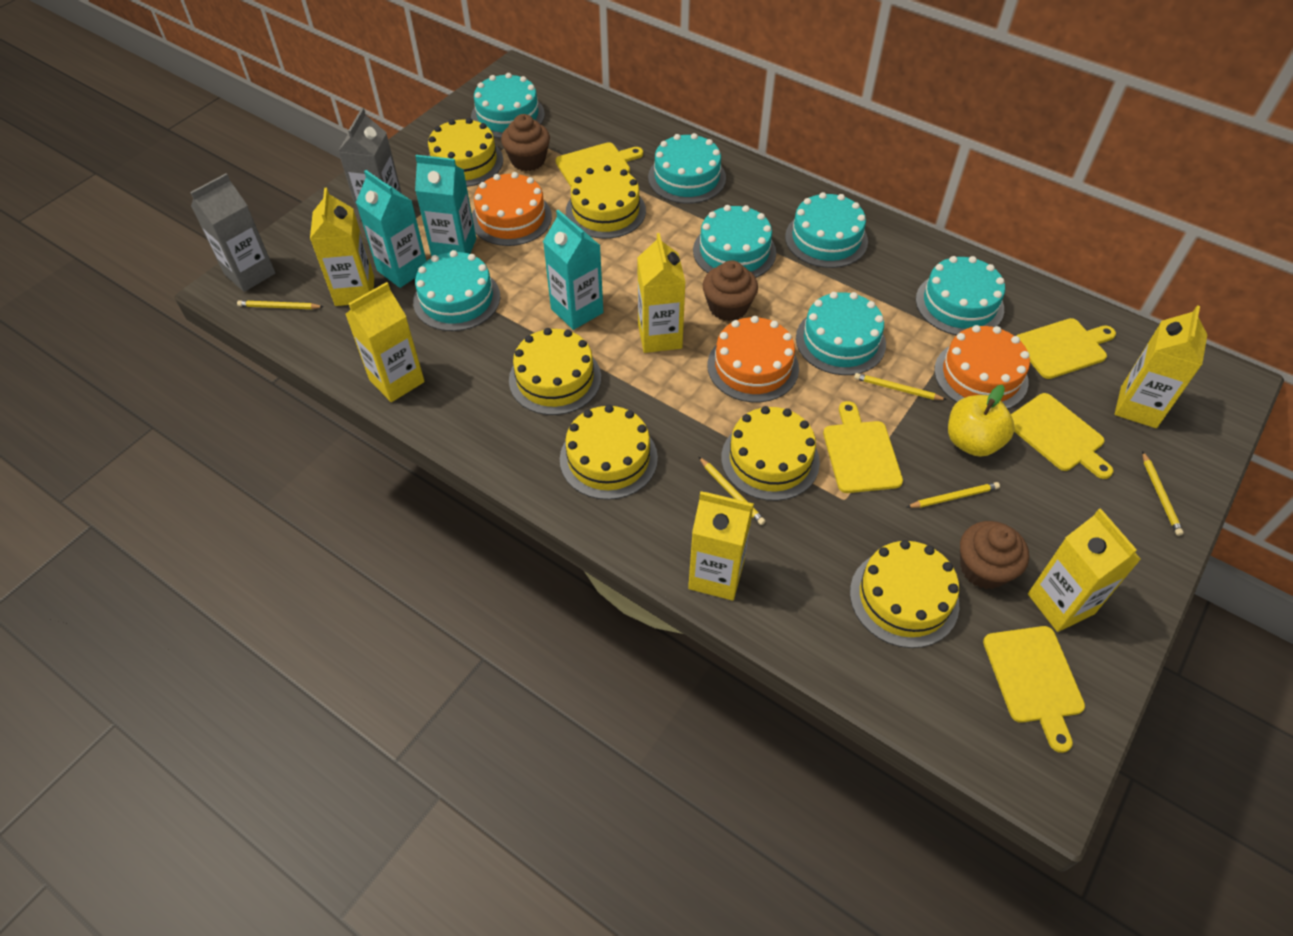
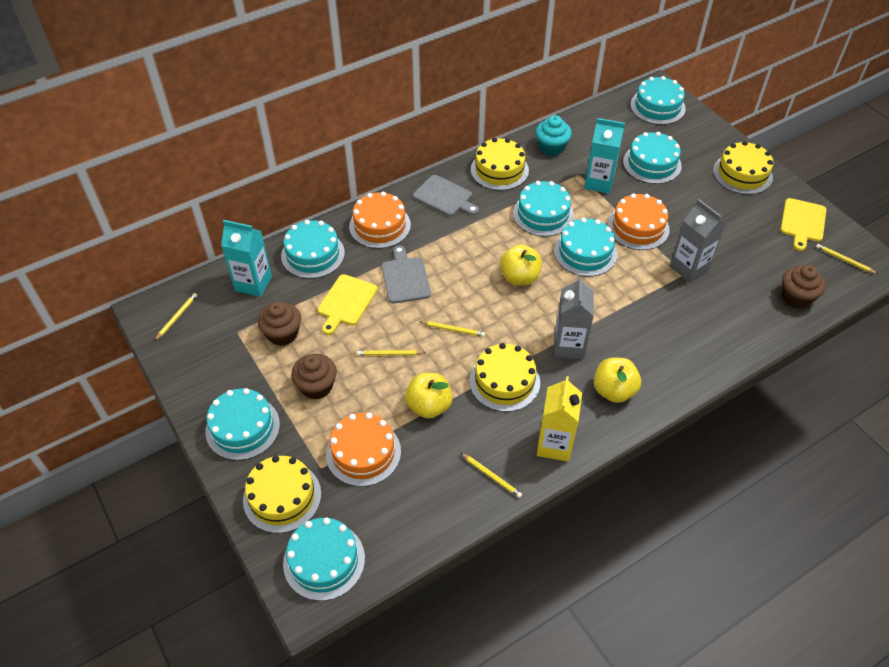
grey cutting board: 0 -> 2
turquoise carton: 3 -> 2
turquoise cupcake: 0 -> 1
yellow apple: 1 -> 3
yellow cake: 6 -> 4
yellow carton: 6 -> 1
yellow cutting board: 5 -> 2

